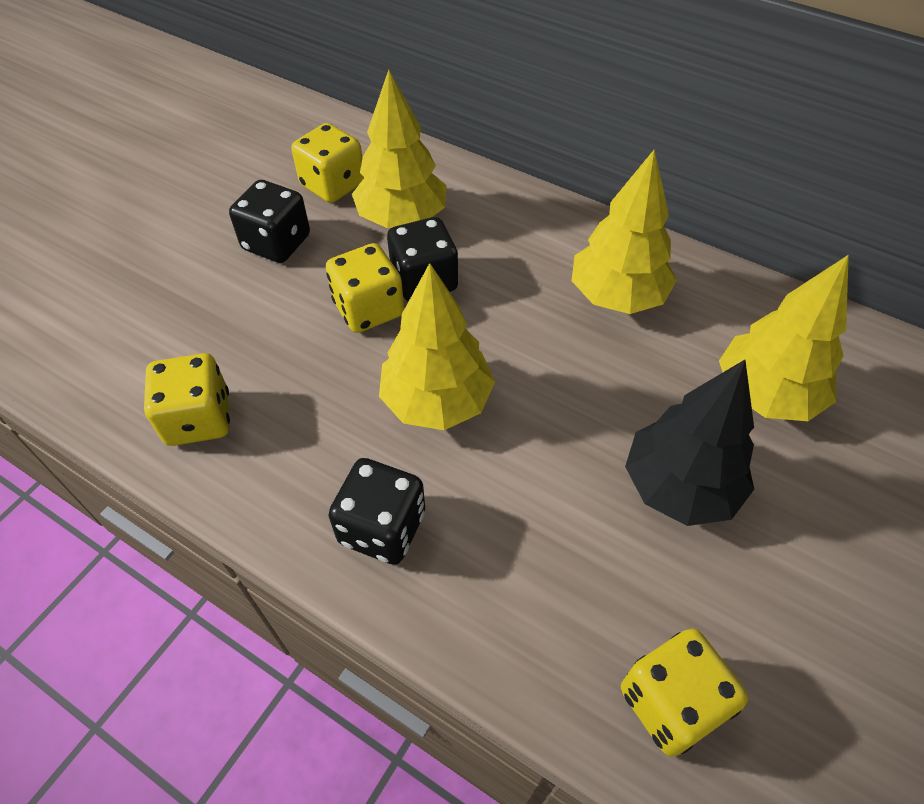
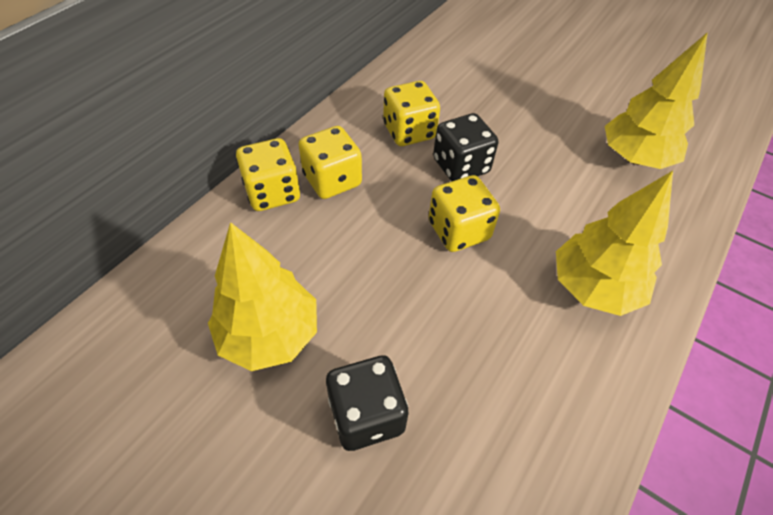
black dice: 3 -> 2
black tree: 1 -> 0
yellow tree: 4 -> 3

